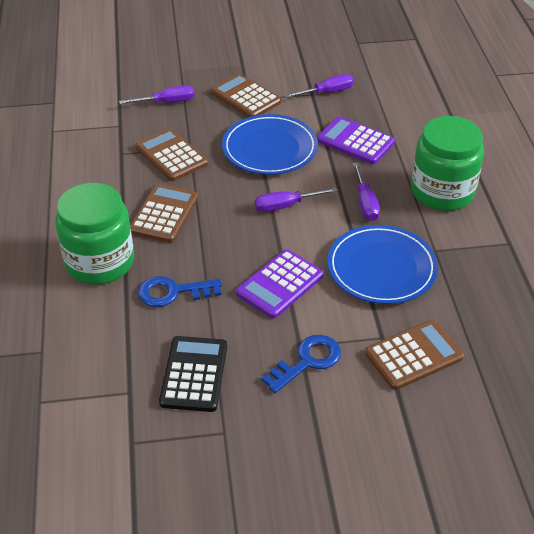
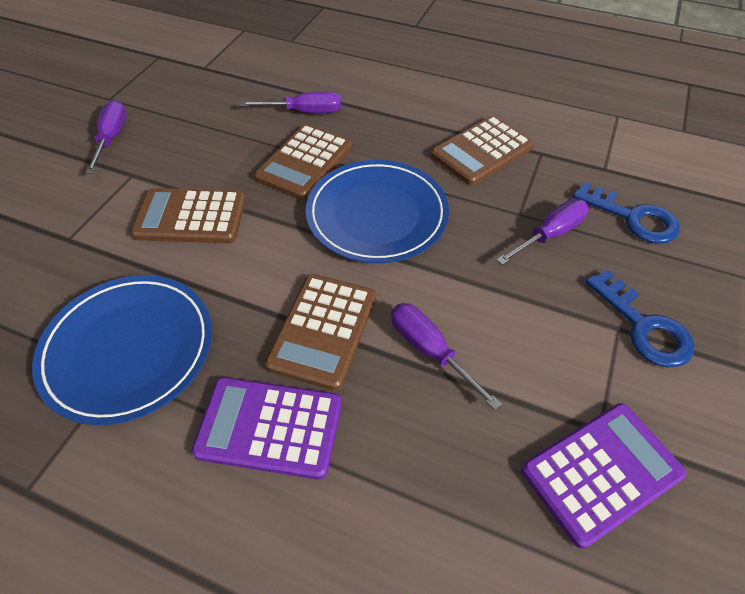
black calculator: 1 -> 0
green jar: 2 -> 0

